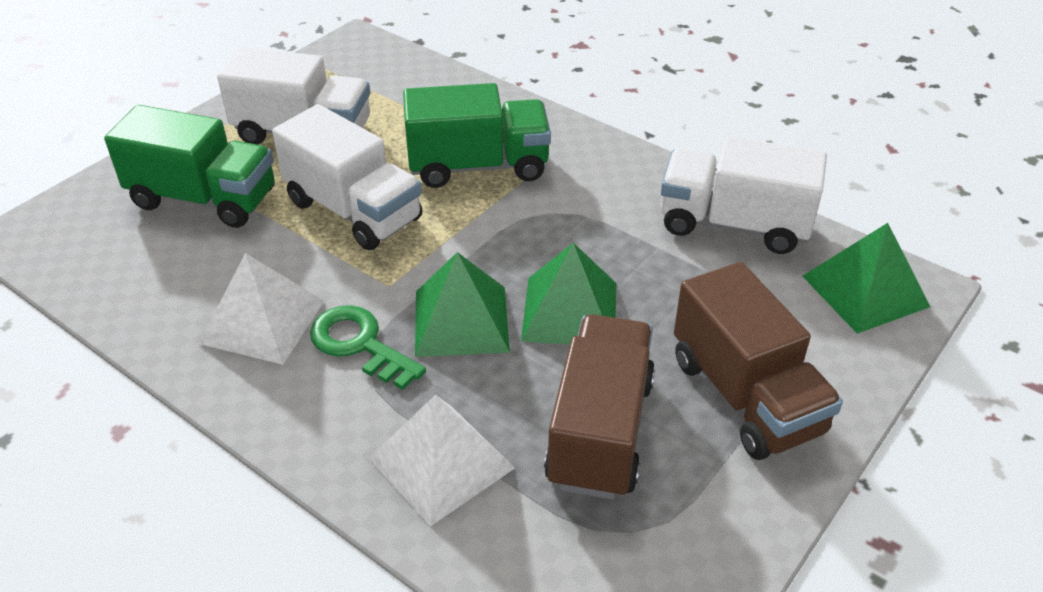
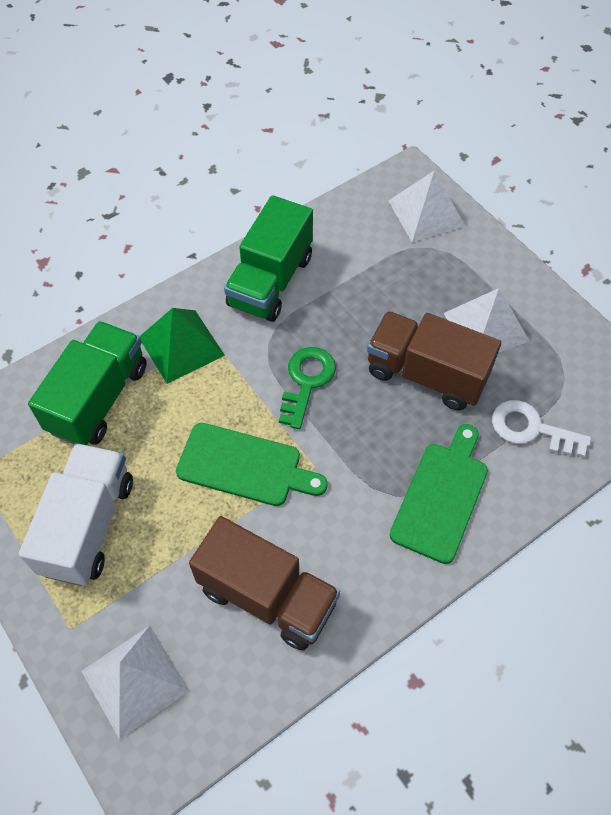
green cutting board: 0 -> 2
green pyramid: 3 -> 1
white key: 0 -> 1
white pyramid: 2 -> 3
white truck: 3 -> 1

